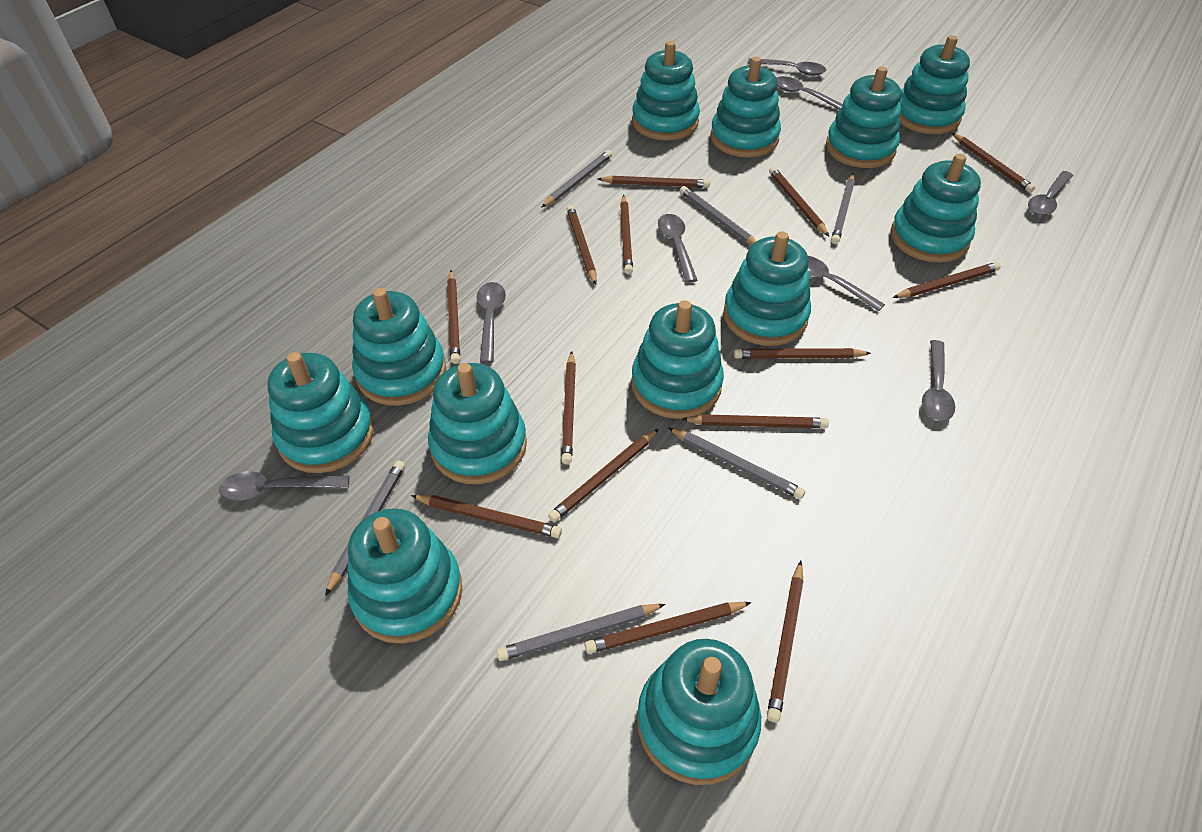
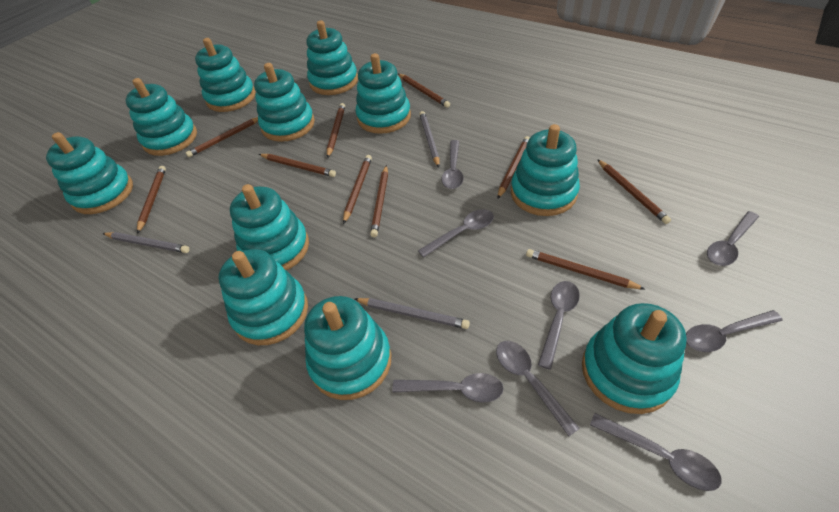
brown pencil: 14 -> 10
grey pencil: 6 -> 3
turquoise stacking toy: 12 -> 11

